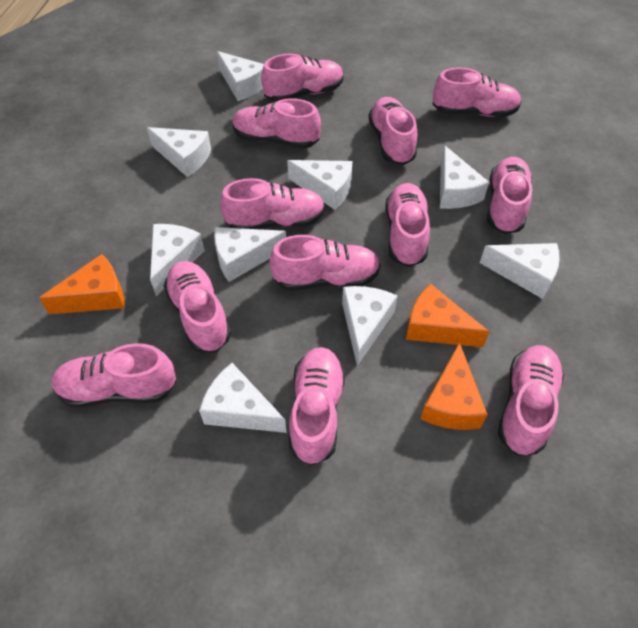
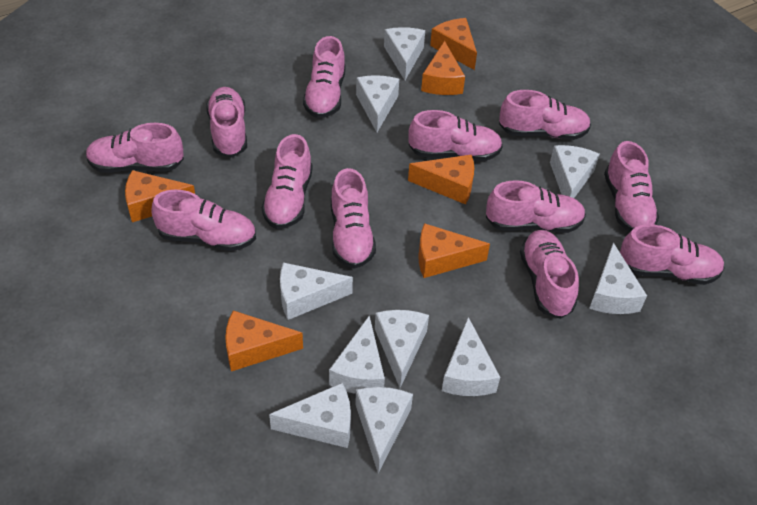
orange cheese: 3 -> 6
white cheese: 9 -> 10

